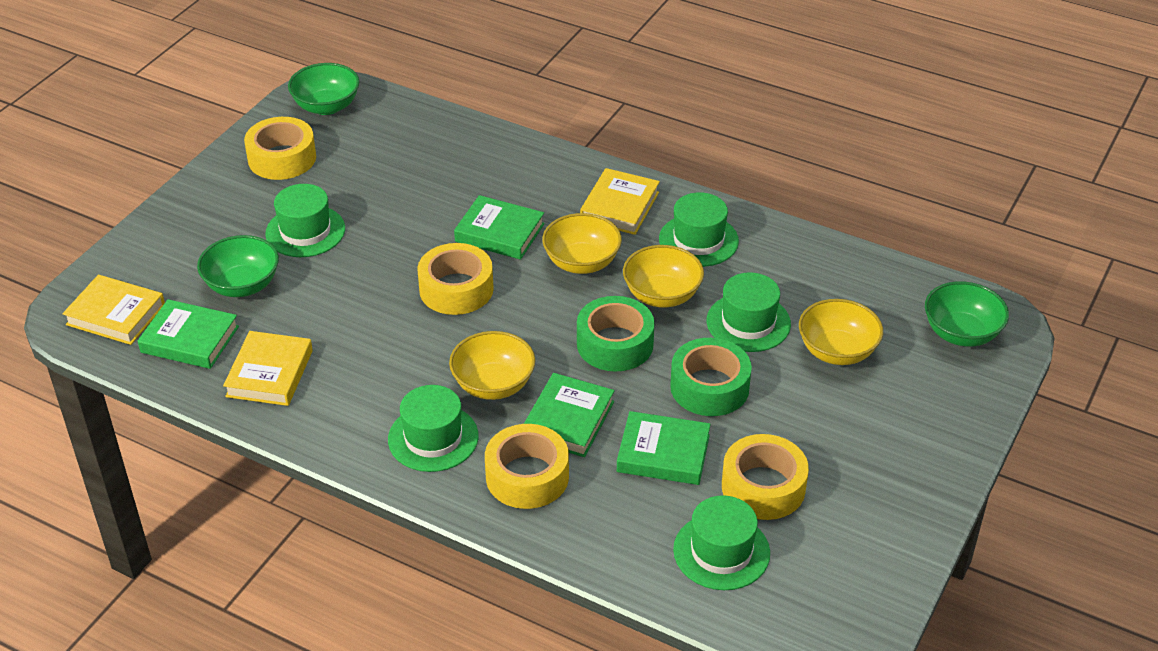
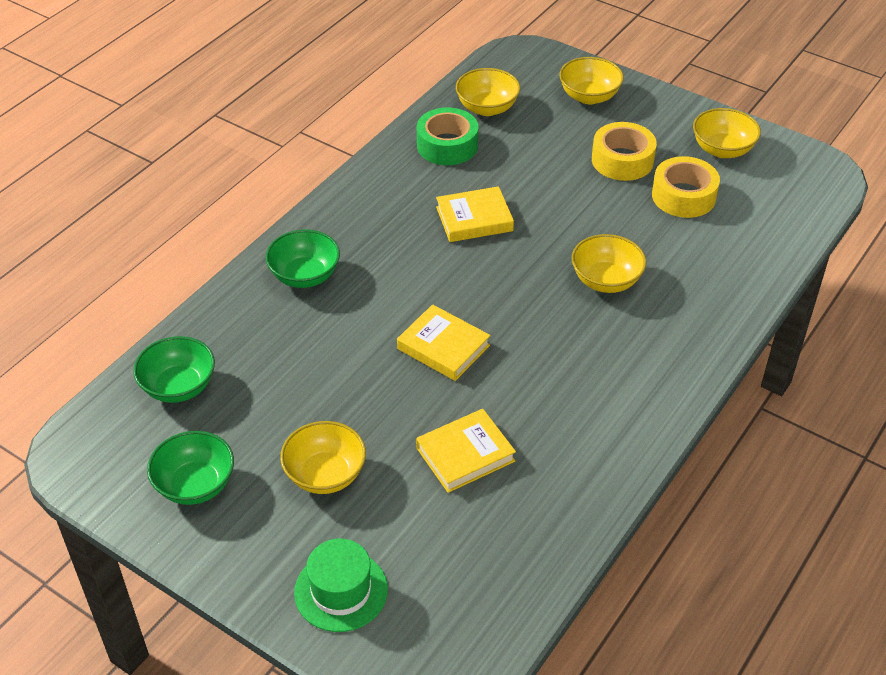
green book: 4 -> 0
green hat: 5 -> 1
green tape: 2 -> 1
yellow bowl: 4 -> 5
yellow tape: 4 -> 2

